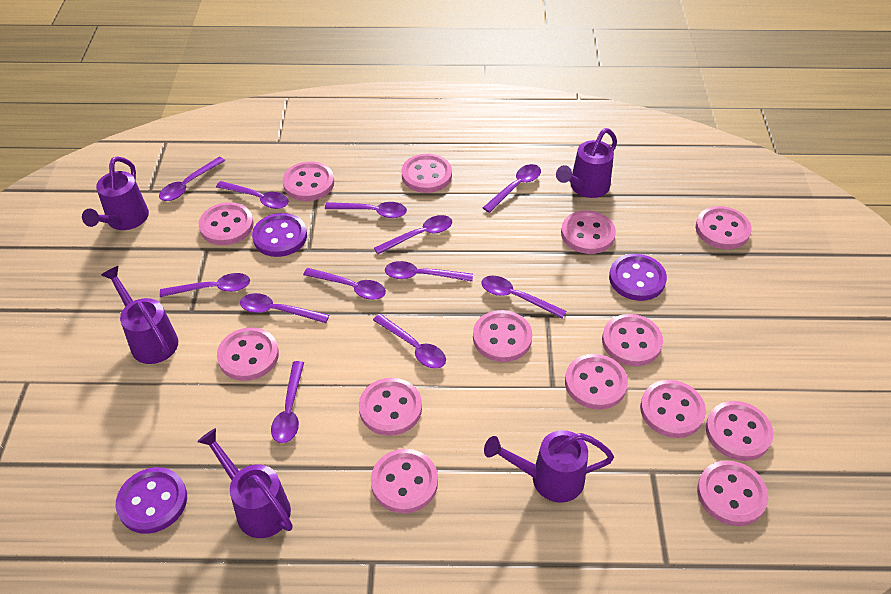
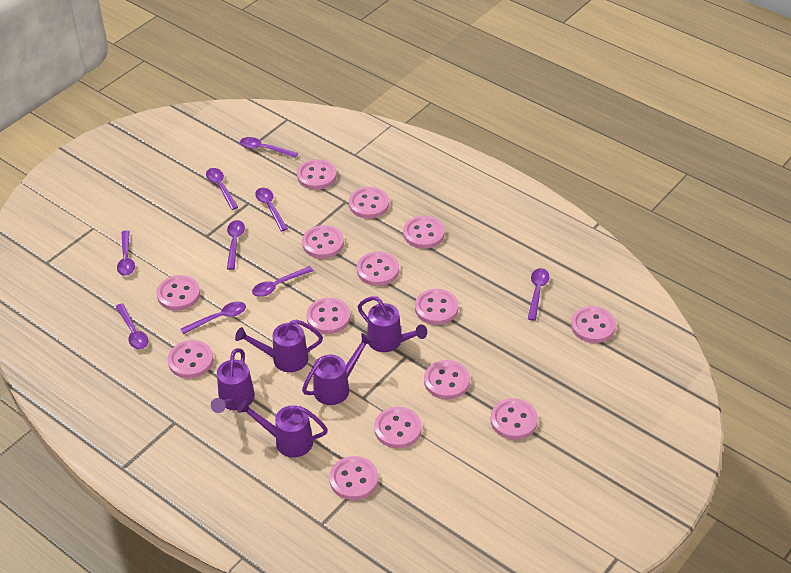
purple button: 3 -> 0
purple spoon: 12 -> 9

